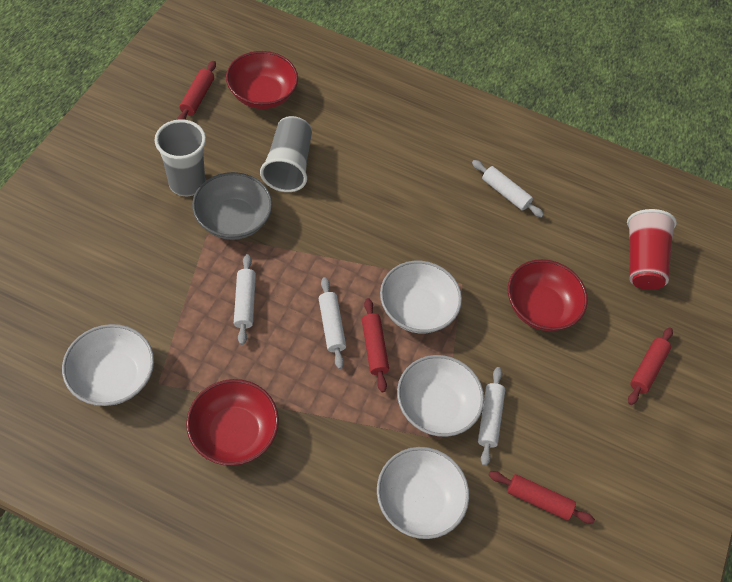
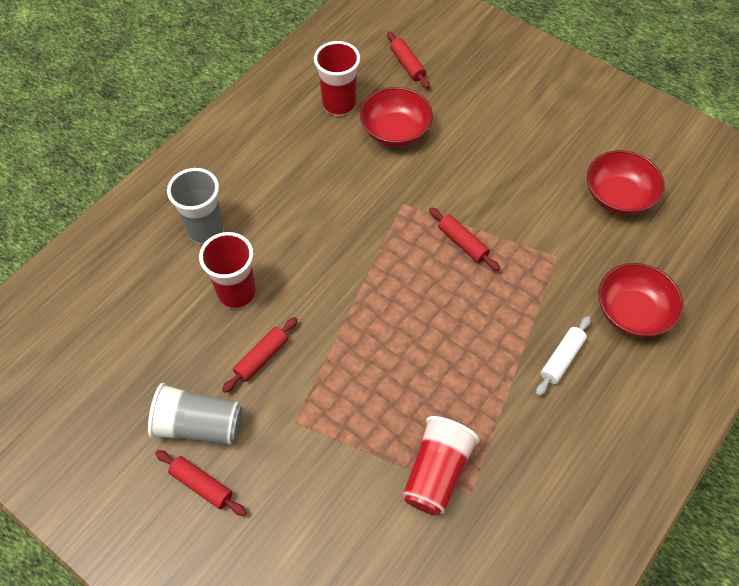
grey bowl: 1 -> 0
red cup: 1 -> 3
white bowl: 4 -> 0
white rolling pin: 4 -> 1

